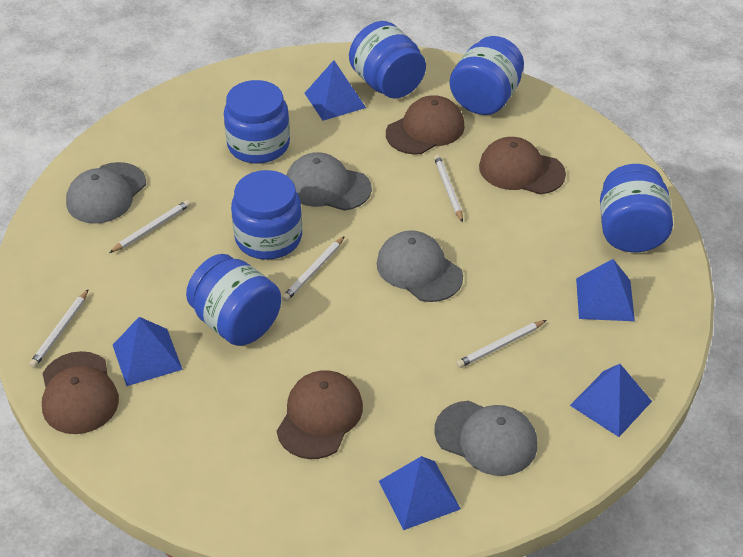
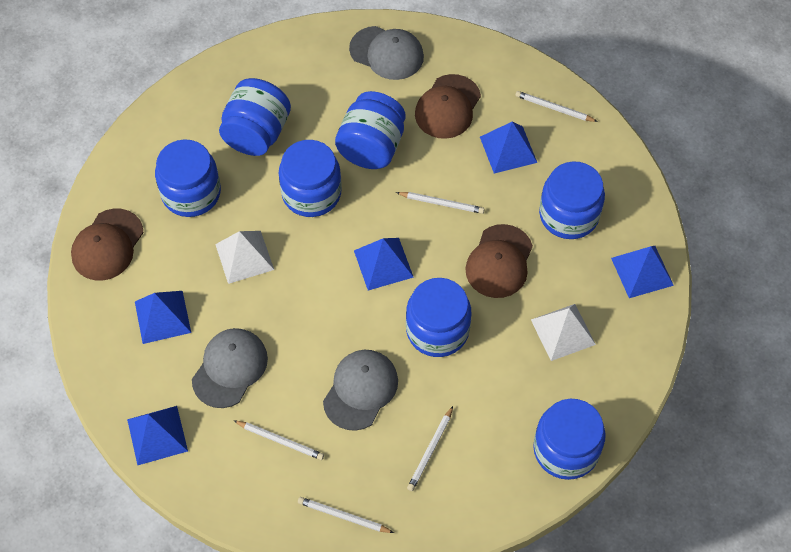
blue jar: 6 -> 7
brown cap: 4 -> 3
grey cap: 4 -> 3
white pyramid: 0 -> 2

